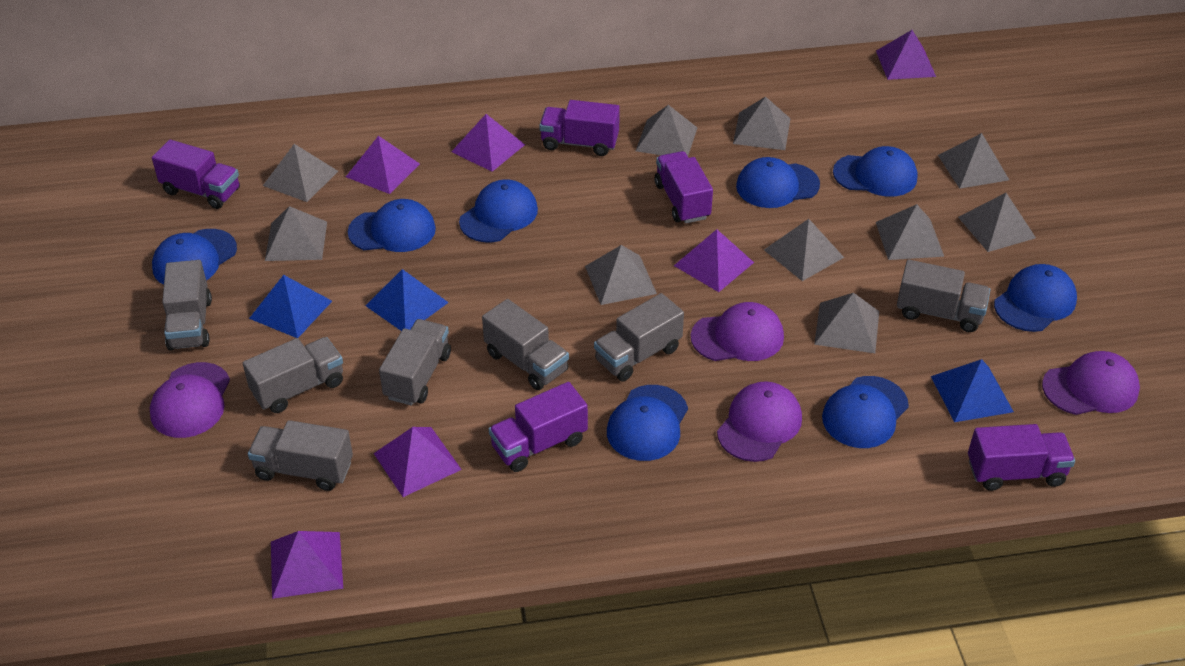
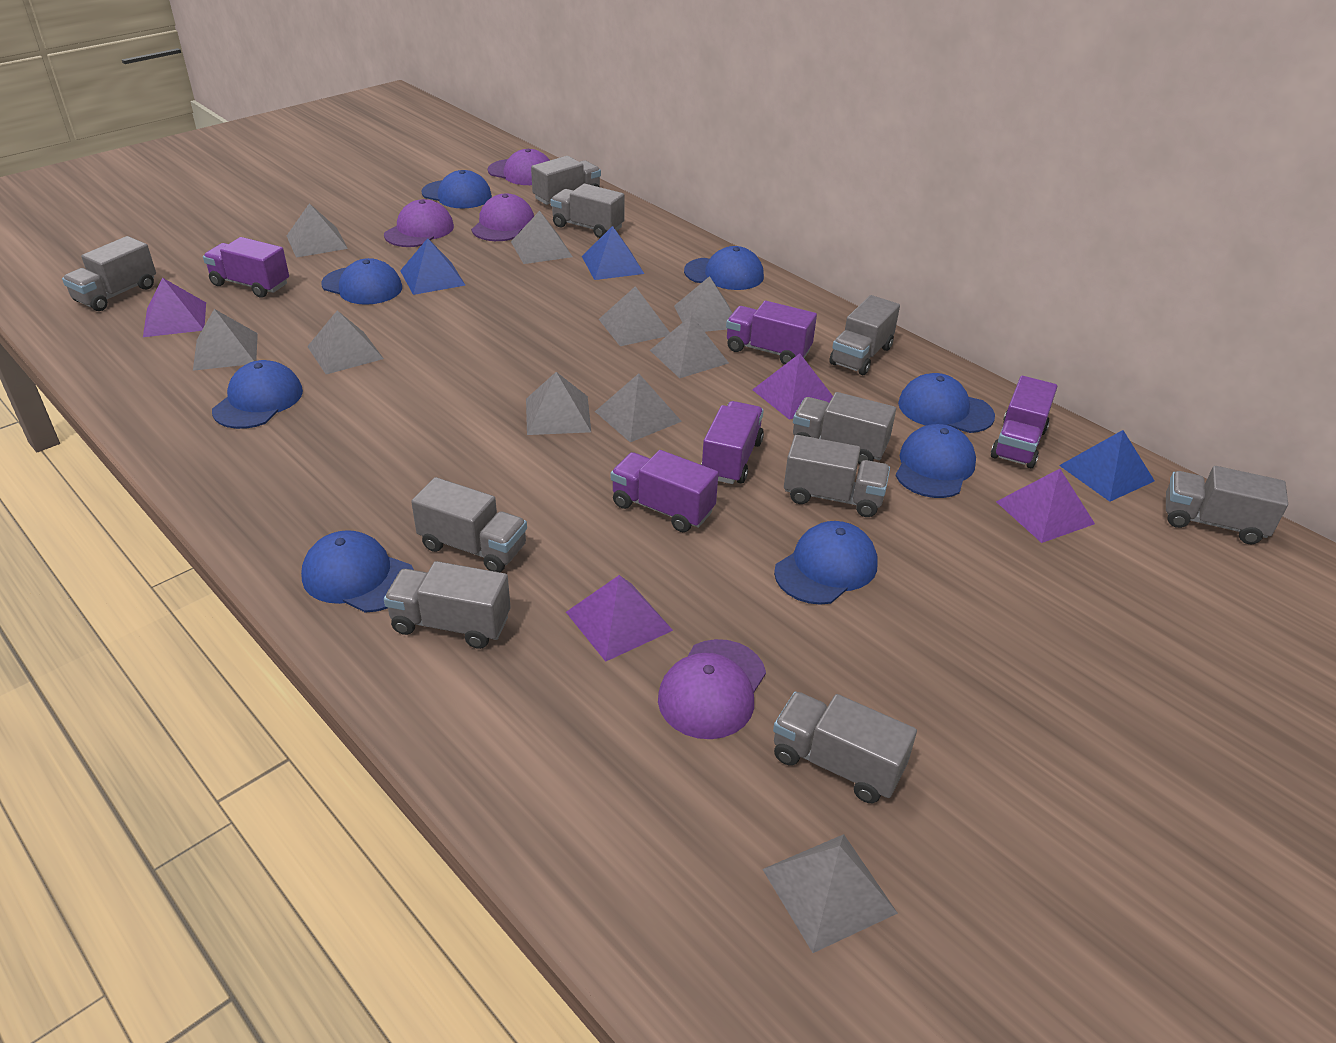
grey truck: 7 -> 10
purple pyramid: 6 -> 4

